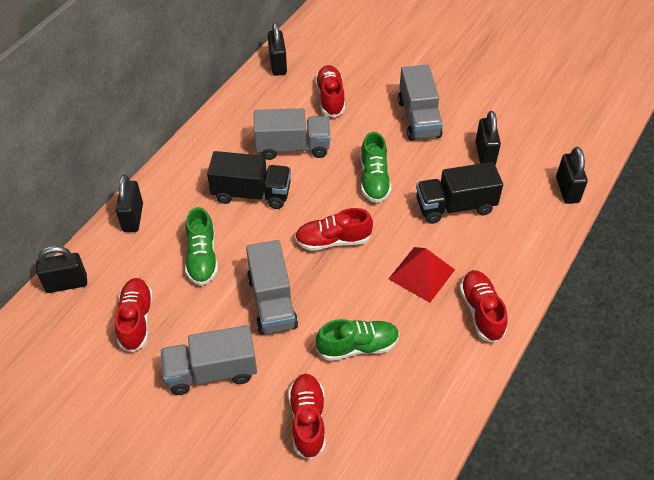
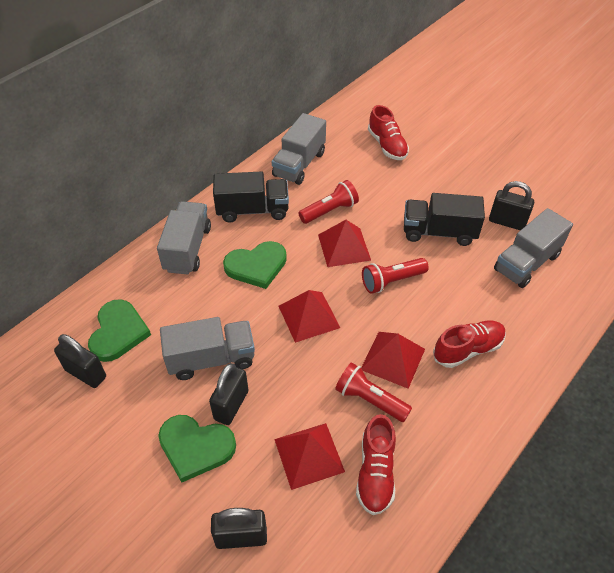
black padlock: 5 -> 4
green heart: 0 -> 3
green shoe: 3 -> 0
red flashlight: 0 -> 3
red pyramid: 1 -> 4
red shoe: 5 -> 3

